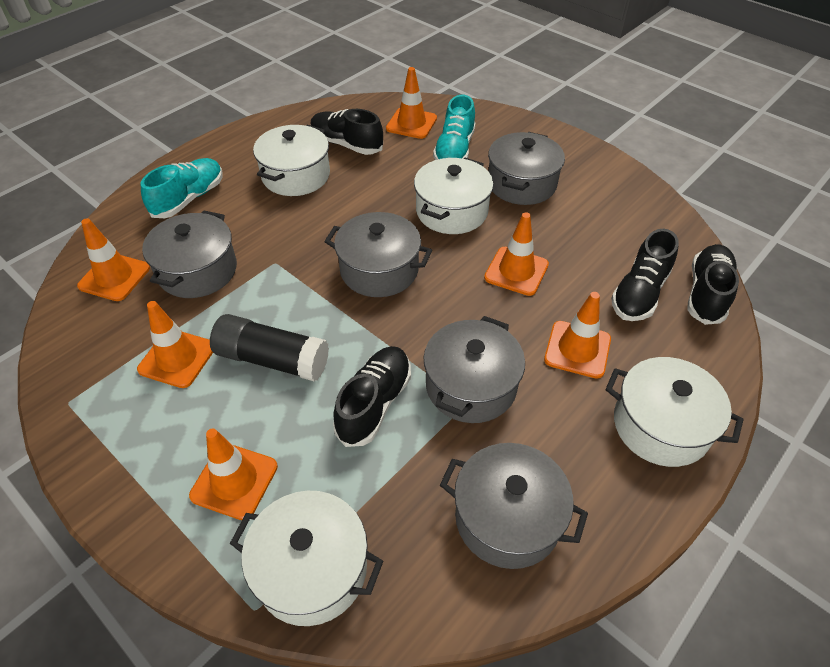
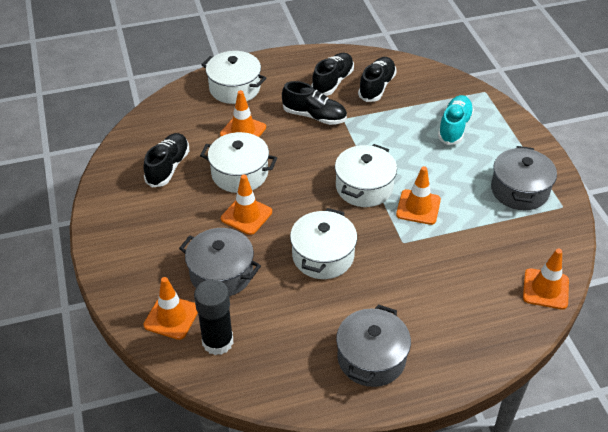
grey pot: 5 -> 3
orange traffic cone: 6 -> 5
turquoise shoe: 2 -> 1

